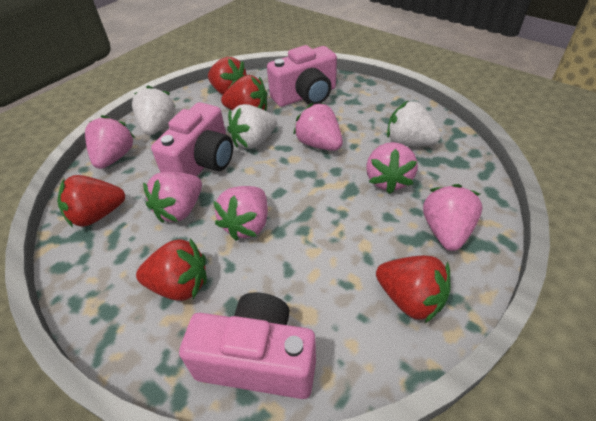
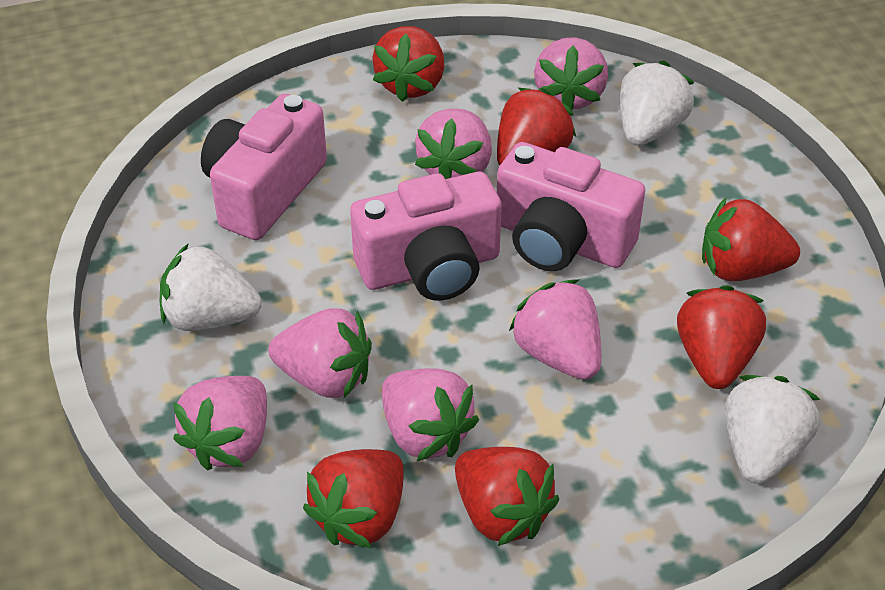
red strawberry: 5 -> 6

